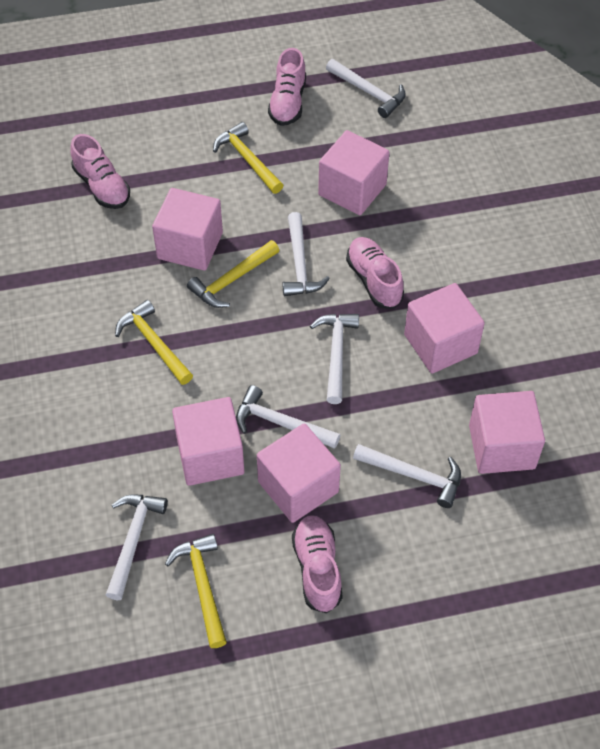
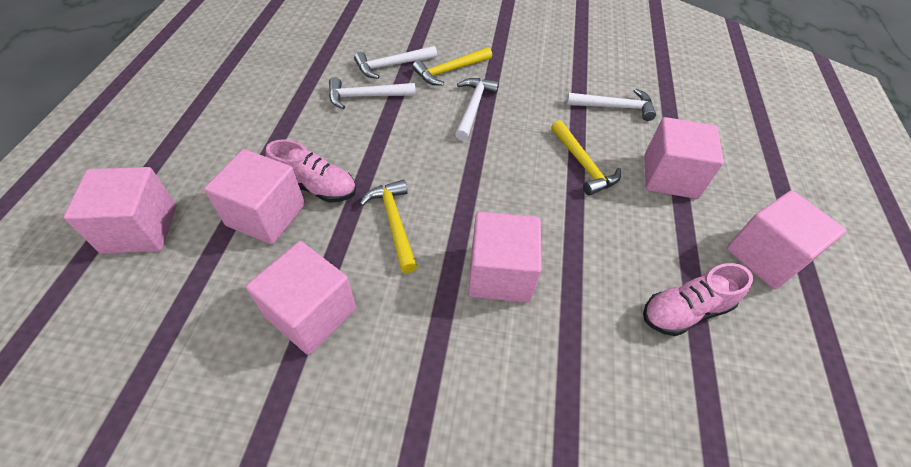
pink shoe: 4 -> 2
white hammer: 6 -> 4
yellow hammer: 4 -> 3

